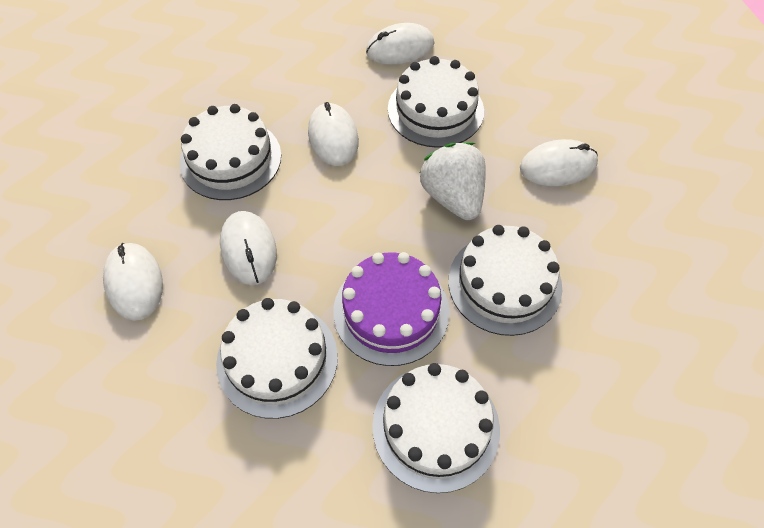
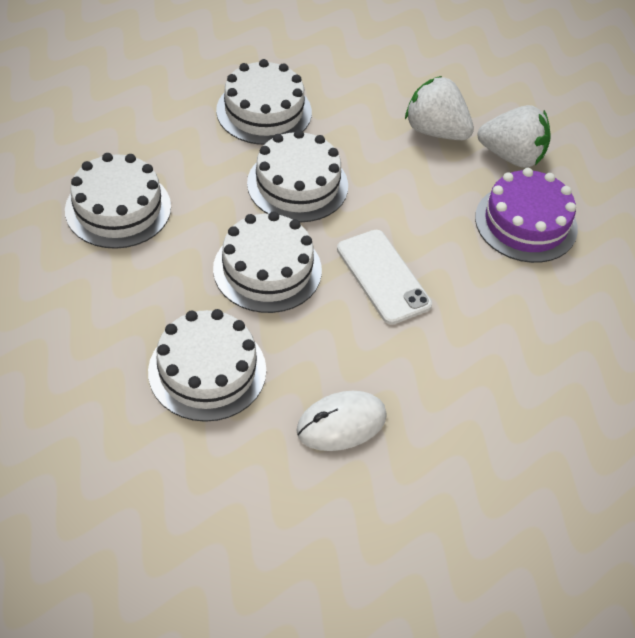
white mouse: 5 -> 1
white phone: 0 -> 1
white strawberry: 1 -> 2

